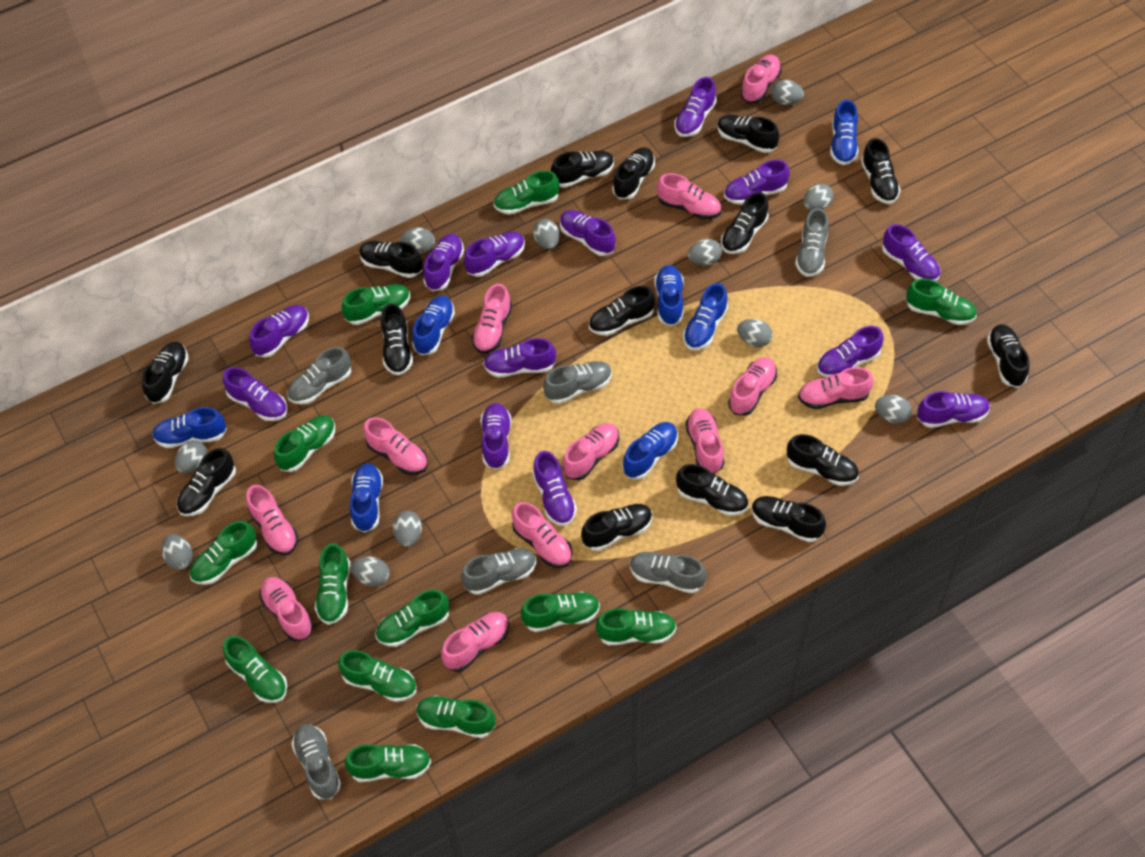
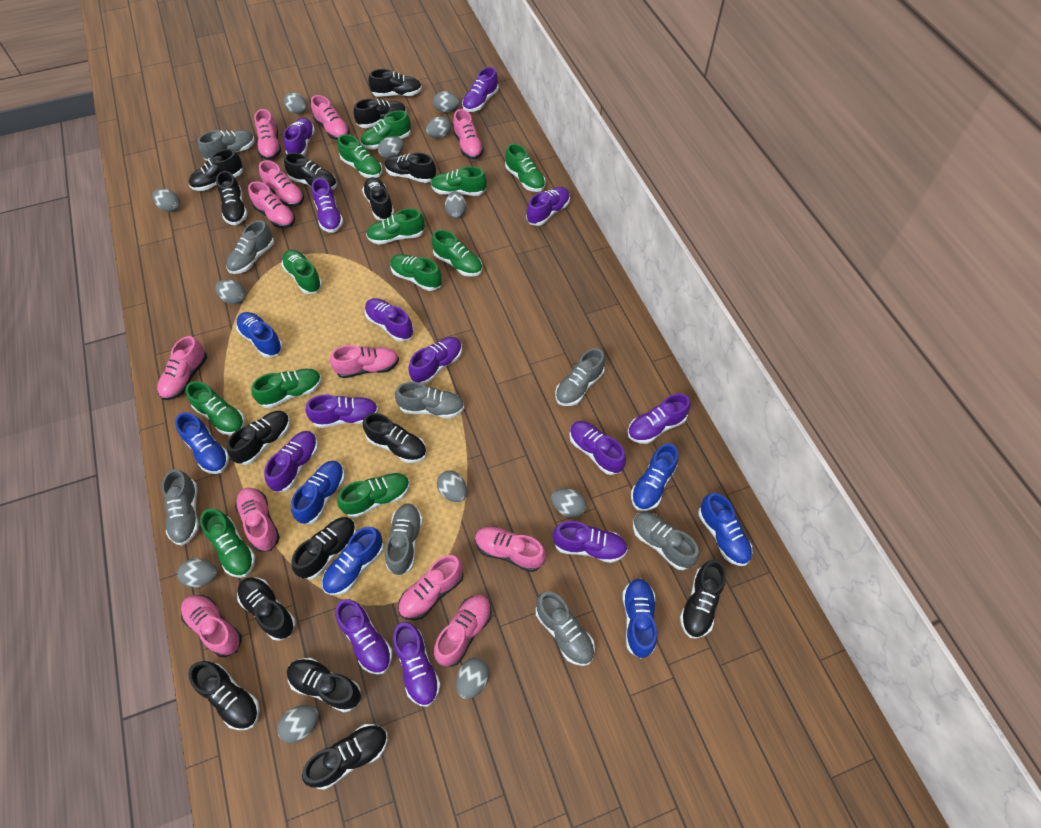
green shoe: 13 -> 12
grey egg: 11 -> 12
grey shoe: 6 -> 8

